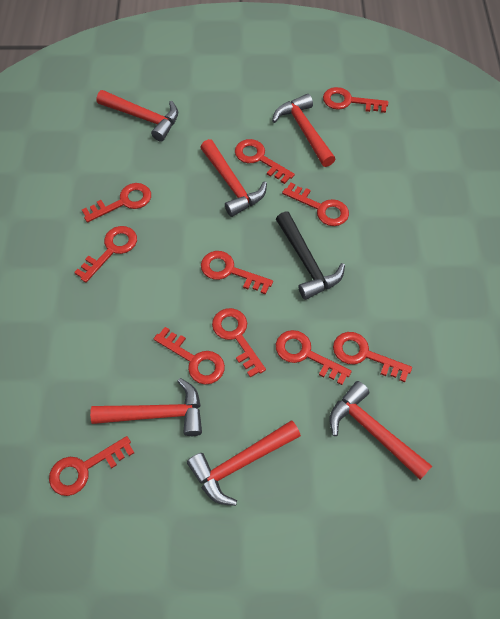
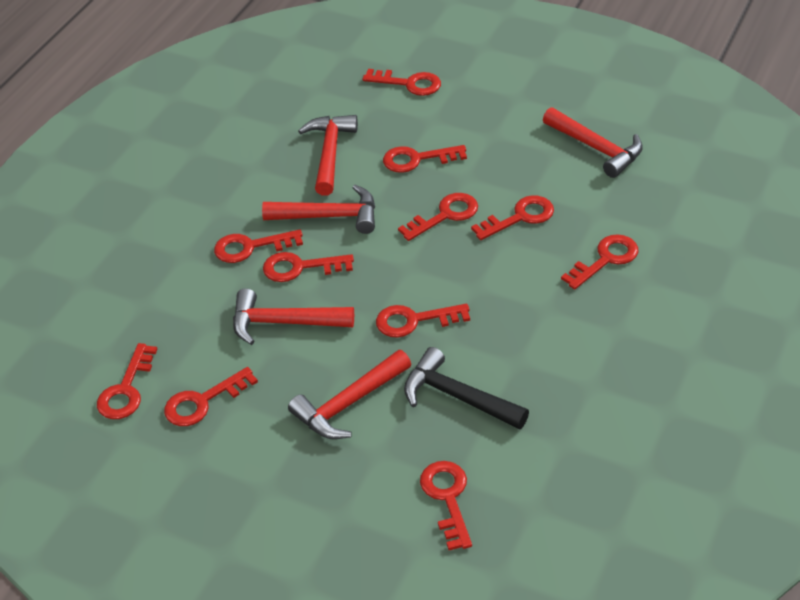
red hammer: 6 -> 5

